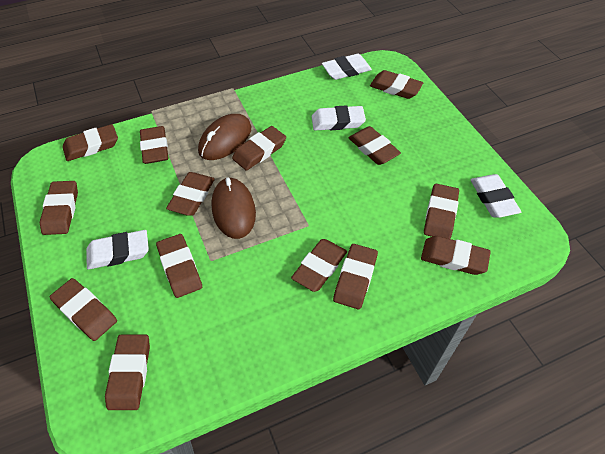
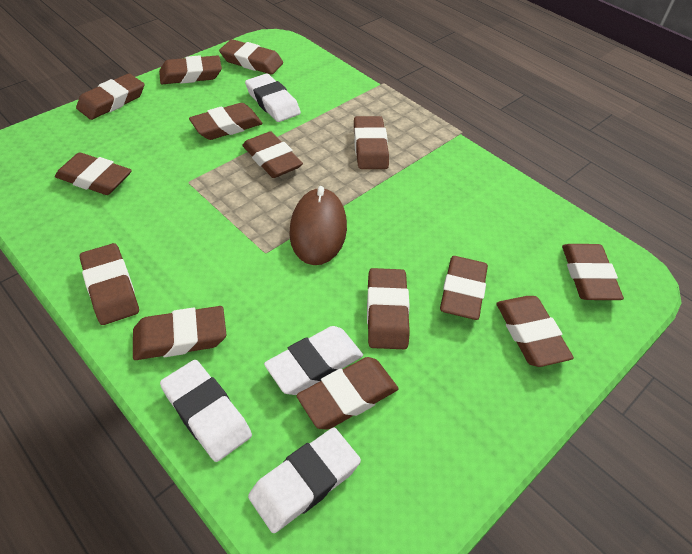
brown mouse: 2 -> 1

